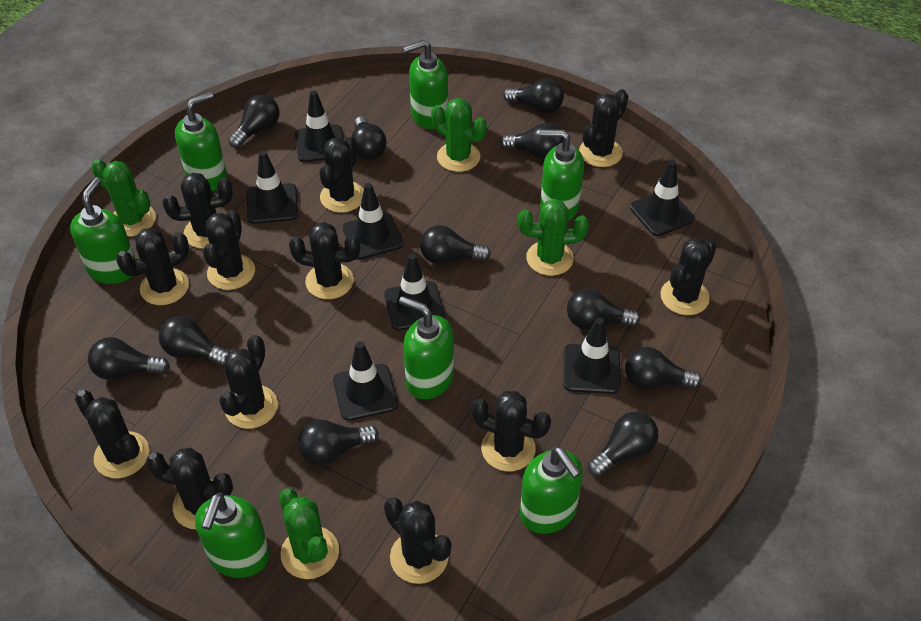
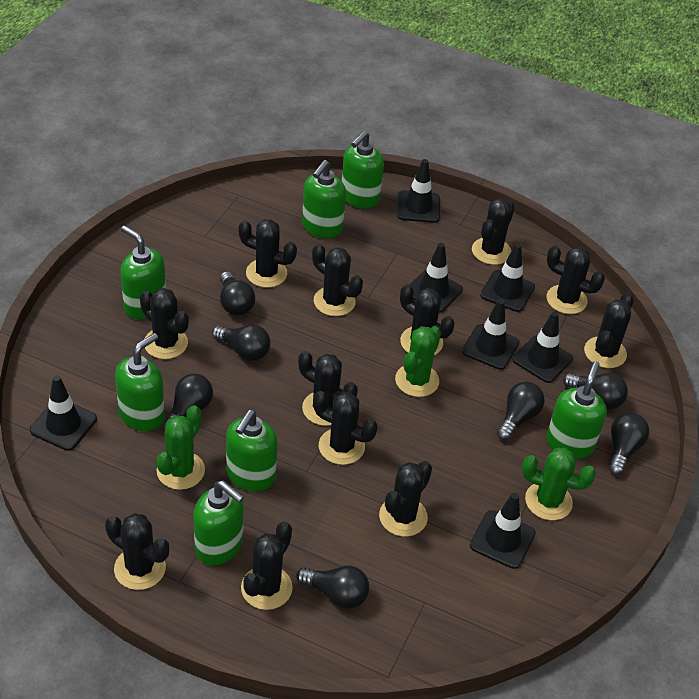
black light bulb: 11 -> 7
green cactus: 4 -> 3

